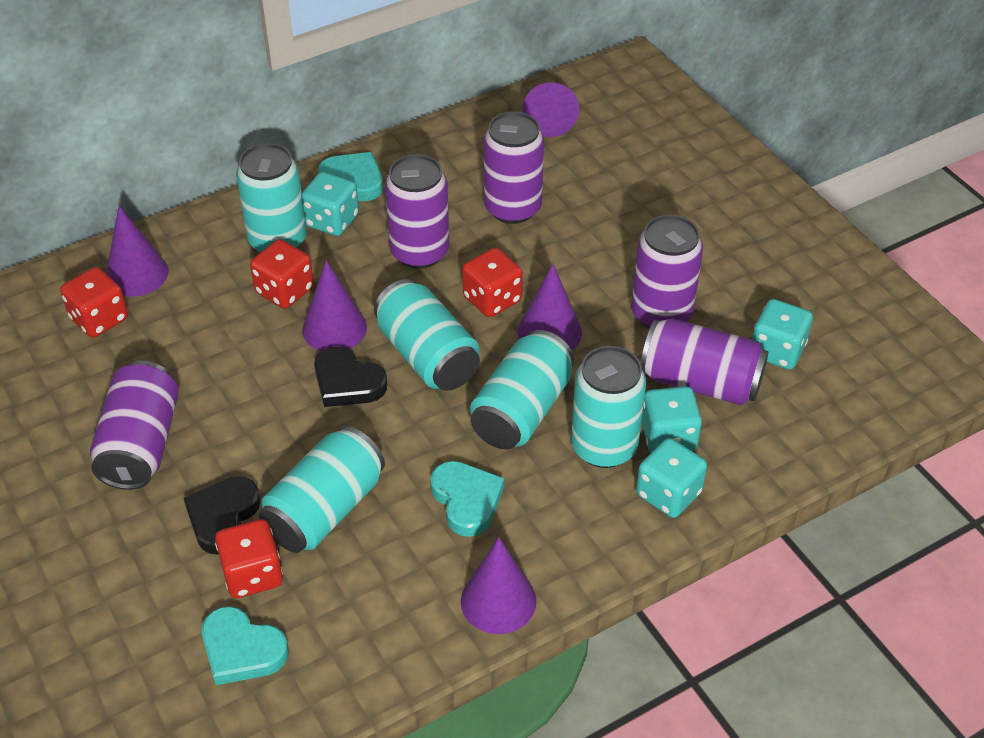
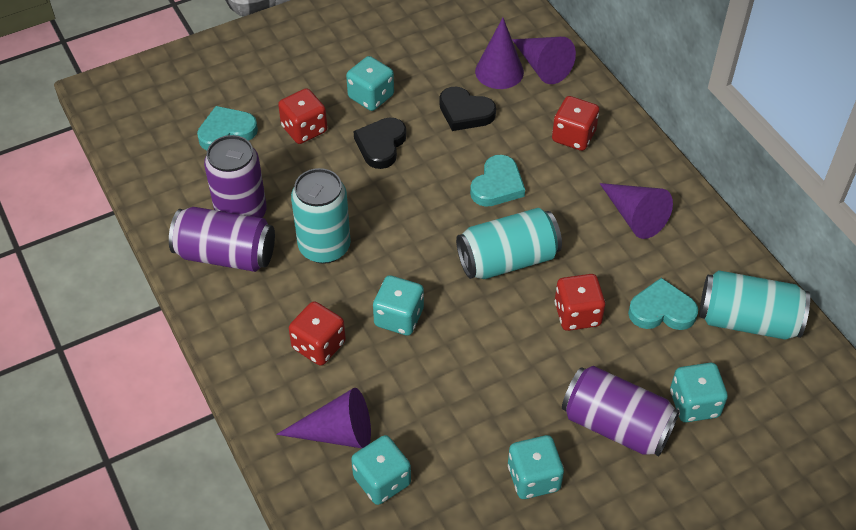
purple can: 5 -> 3
purple cone: 5 -> 4
turquoise can: 5 -> 3
turquoise dice: 4 -> 5

